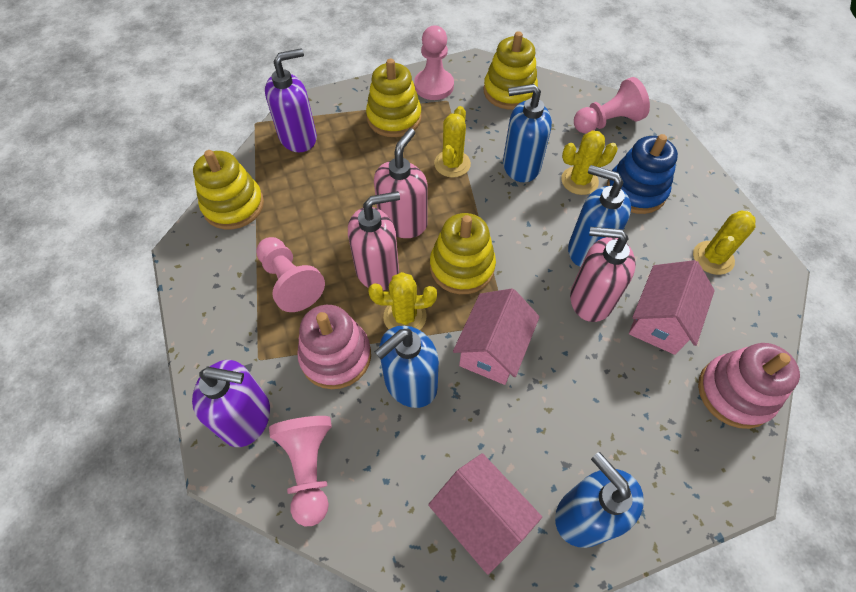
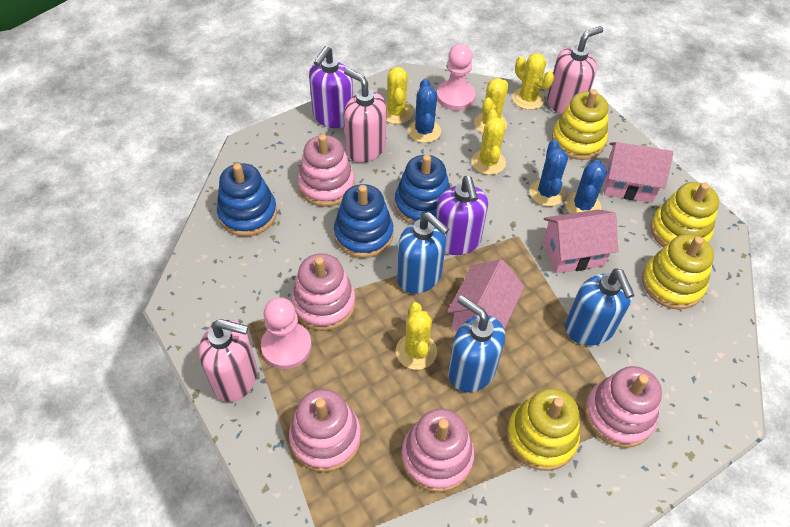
blue cactus: 0 -> 3
blue soap dispenser: 4 -> 3
blue stacking toy: 1 -> 3
pink pawn: 4 -> 2
pink stacking toy: 2 -> 5
yellow cactus: 4 -> 5

